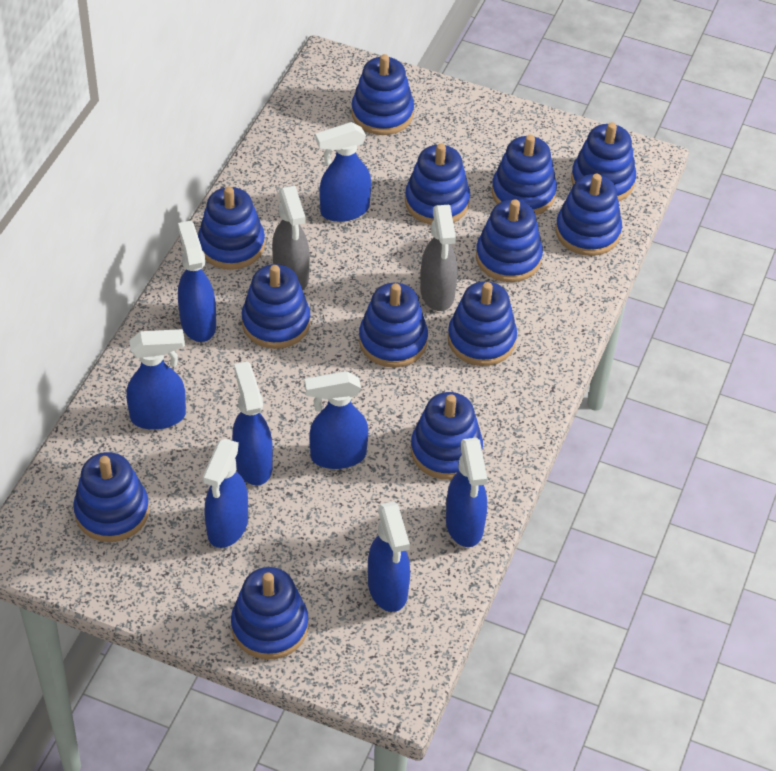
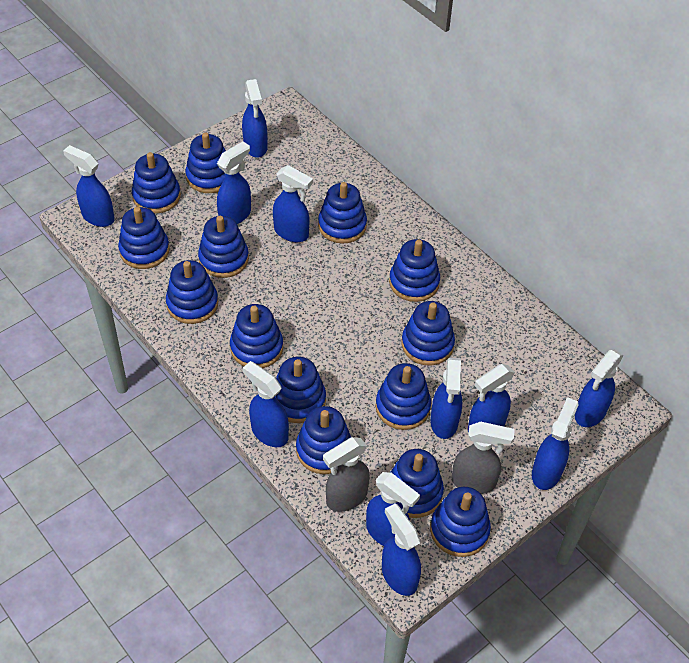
blue spray bottle: 8 -> 11
blue stacking toy: 13 -> 14

